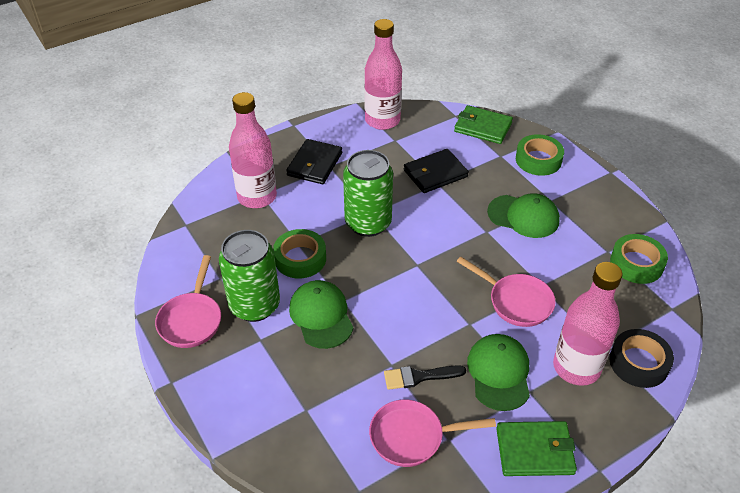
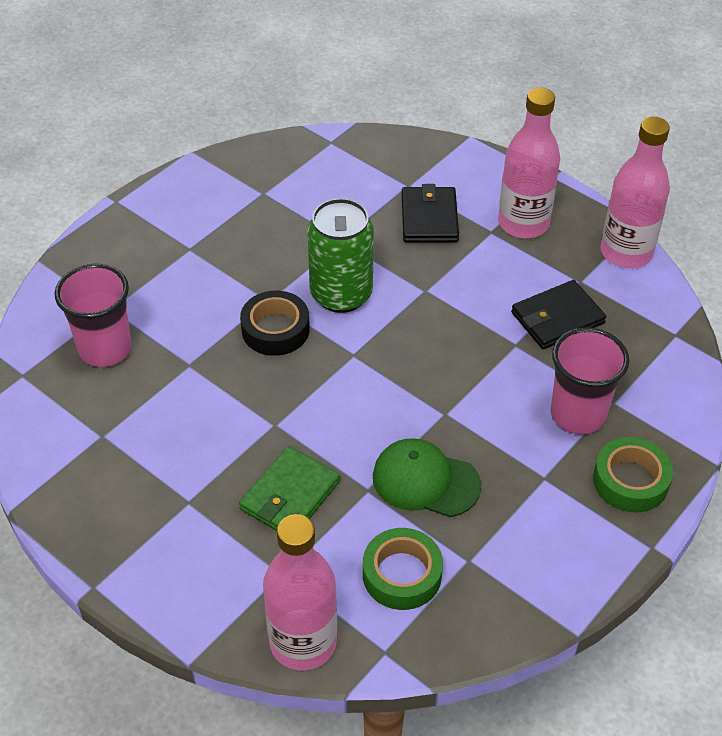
black brush: 1 -> 0
green can: 2 -> 1
green cap: 3 -> 1
green tape: 3 -> 2
green wallet: 2 -> 1
pink cup: 0 -> 2
pink pan: 3 -> 0

